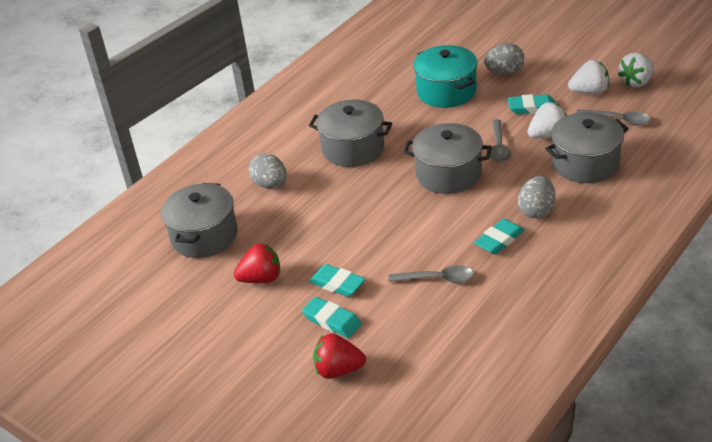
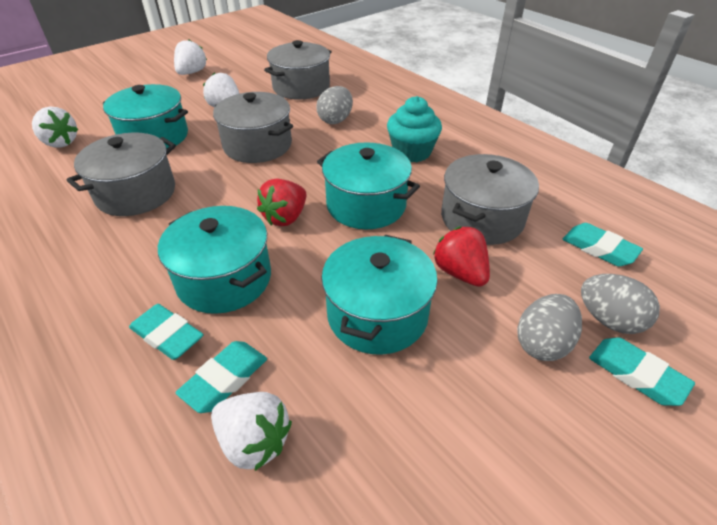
grey spoon: 3 -> 0
turquoise cupcake: 0 -> 1
turquoise pot: 1 -> 4
white strawberry: 3 -> 4

